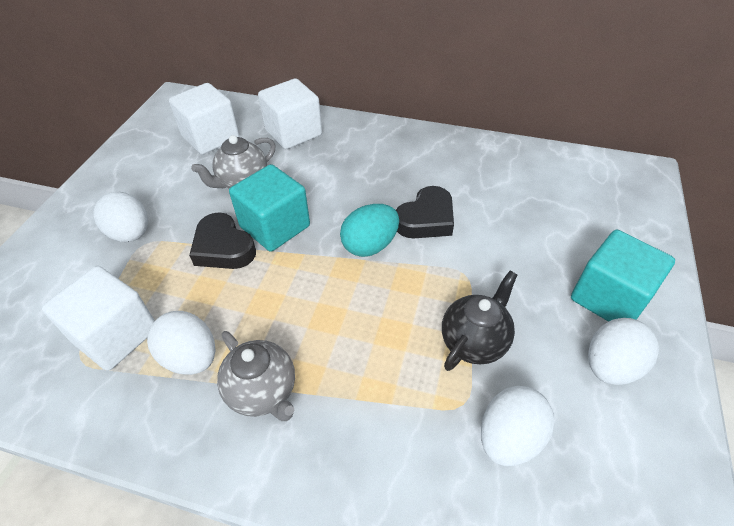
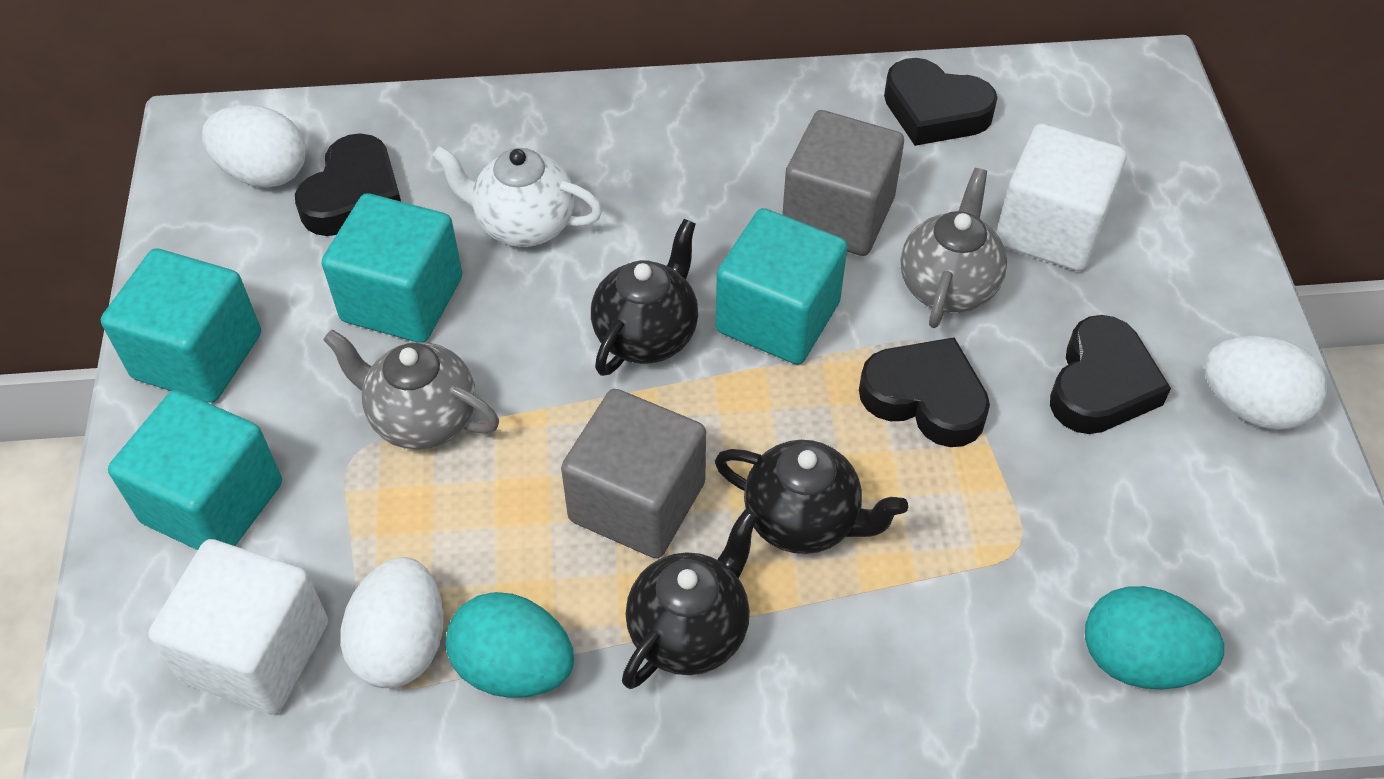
black heart: 2 -> 4
black teapot: 1 -> 3
grey cube: 0 -> 2
turquoise cube: 2 -> 4
turquoise egg: 1 -> 2
white cube: 3 -> 2
white egg: 4 -> 3
white teapot: 0 -> 1

